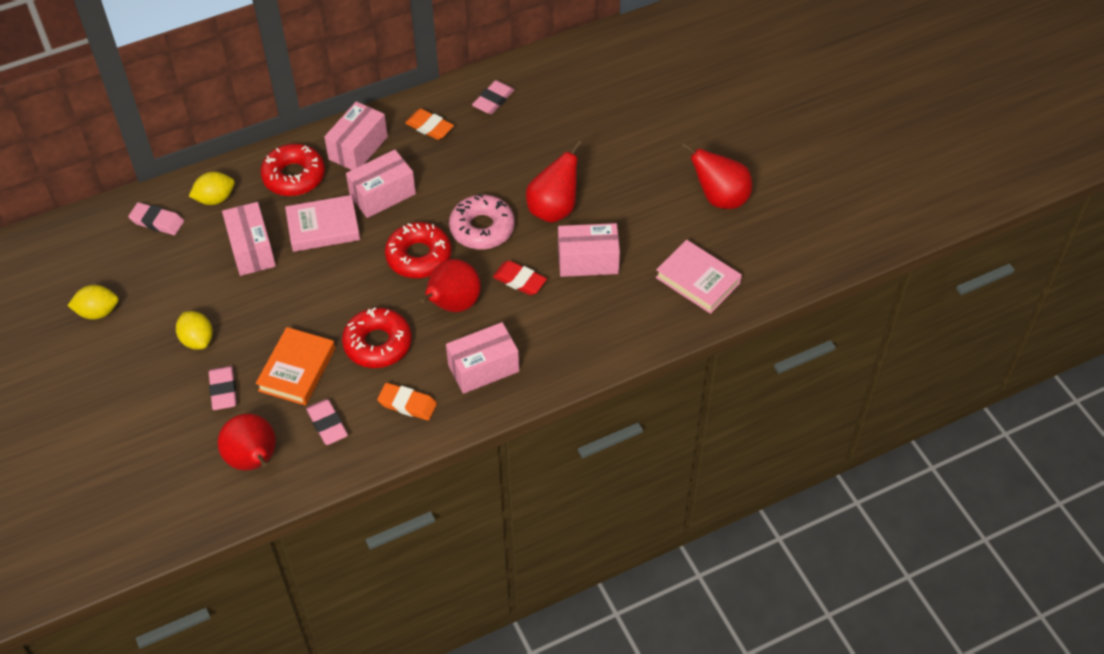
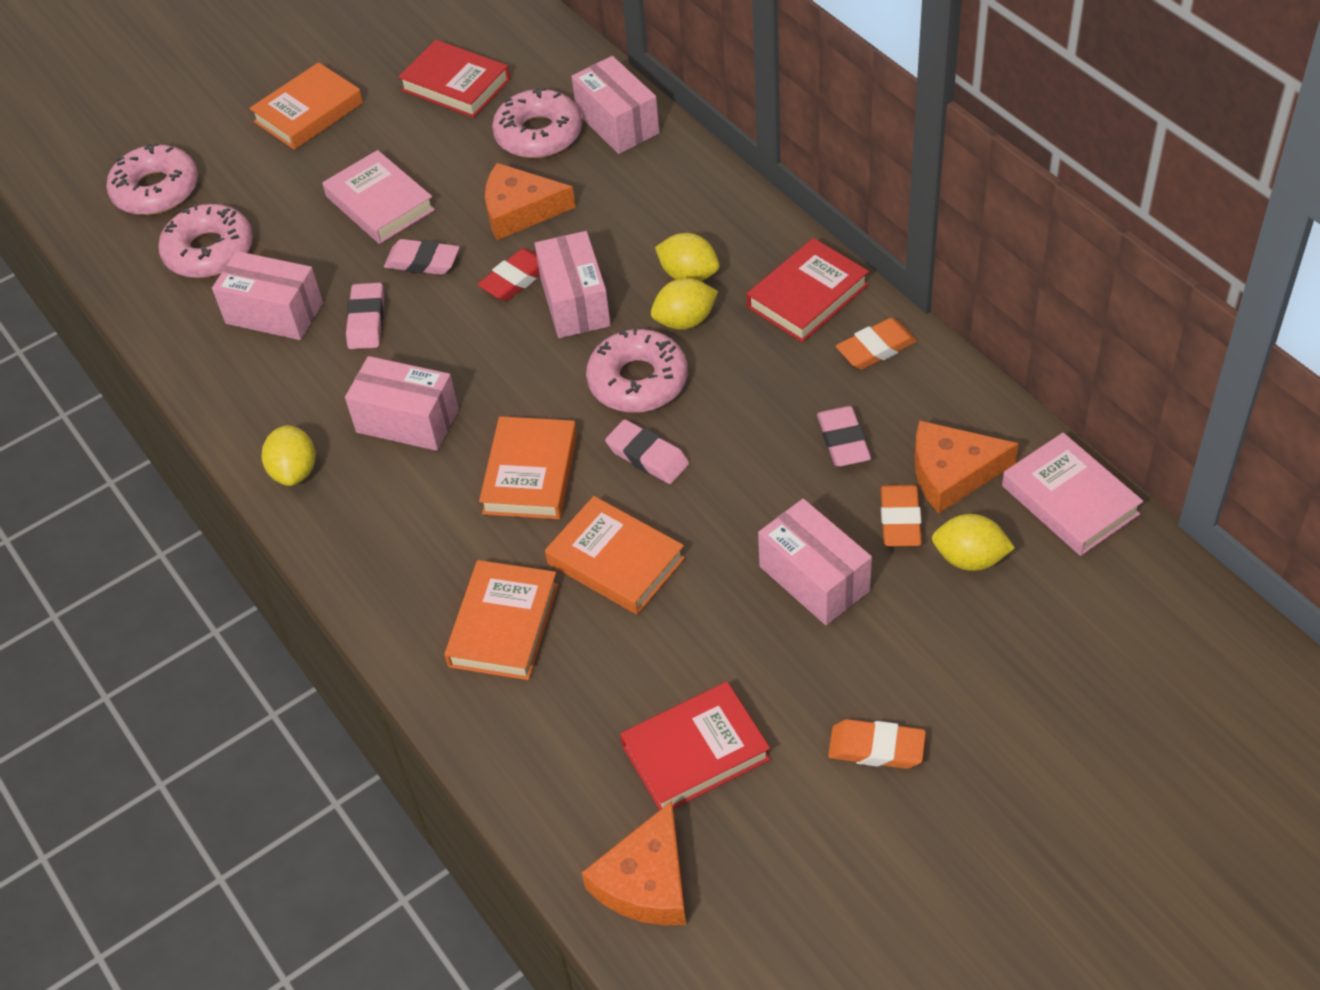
orange book: 1 -> 4
orange cheese: 0 -> 3
orange eraser: 2 -> 3
pink donut: 1 -> 4
red book: 0 -> 3
red donut: 3 -> 0
red pear: 4 -> 0
yellow lemon: 3 -> 4

